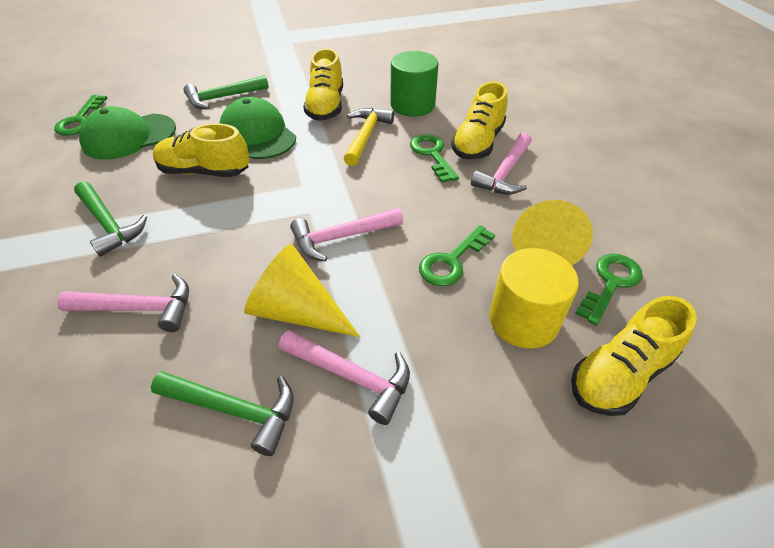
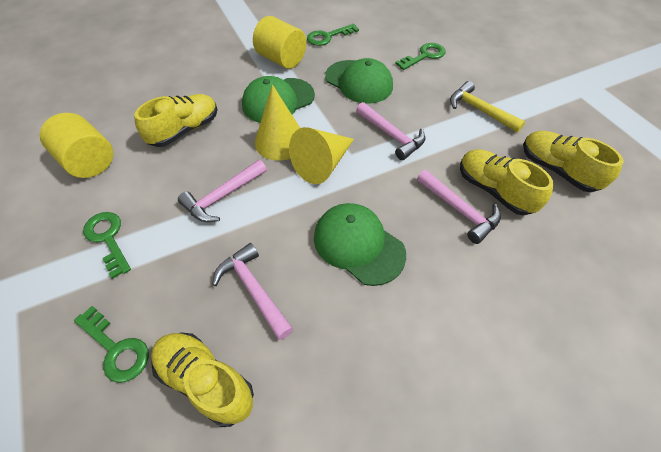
green cap: 2 -> 3
green cylinder: 1 -> 0
green hammer: 3 -> 0
yellow cylinder: 1 -> 2

